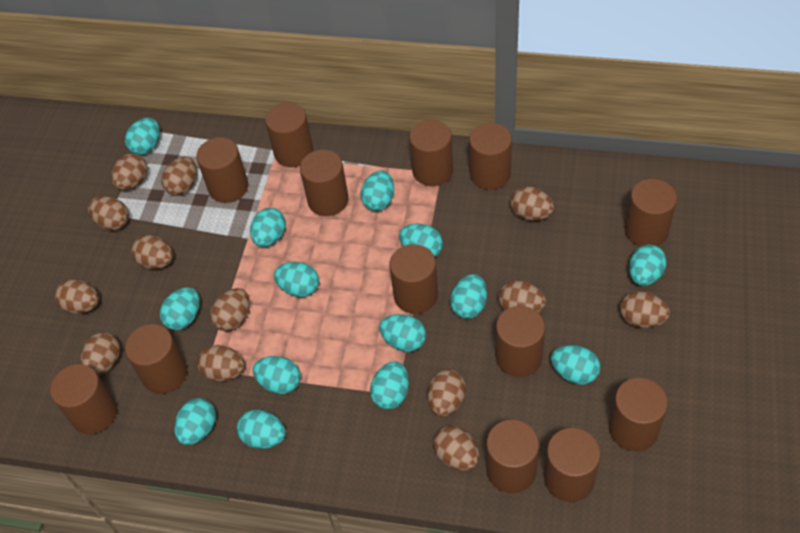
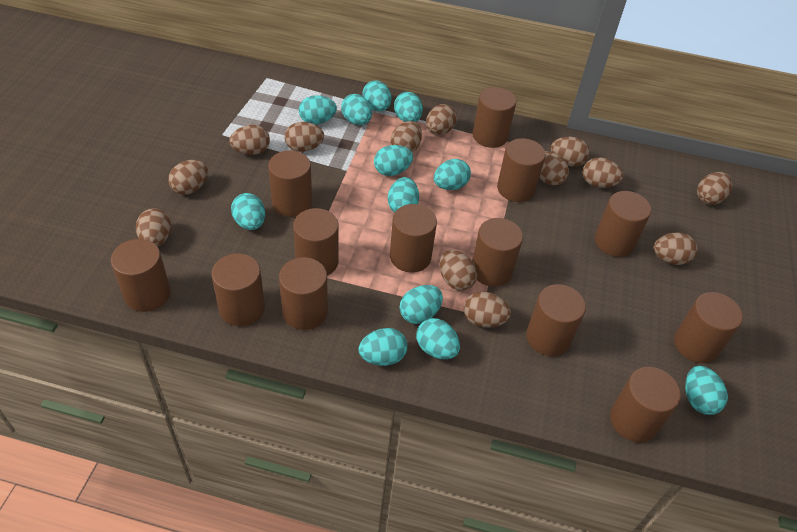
turquoise egg: 14 -> 12

